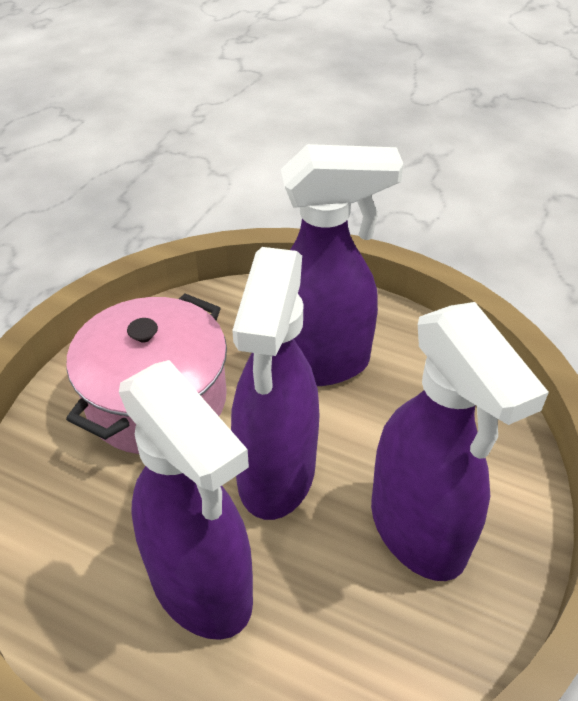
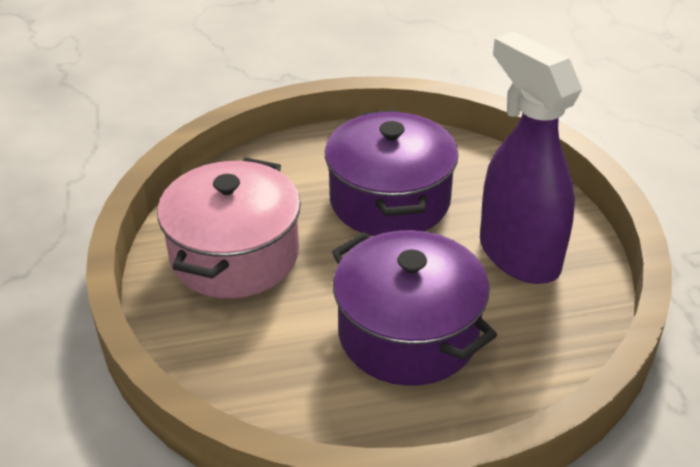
purple pot: 0 -> 2
purple spray bottle: 4 -> 1

